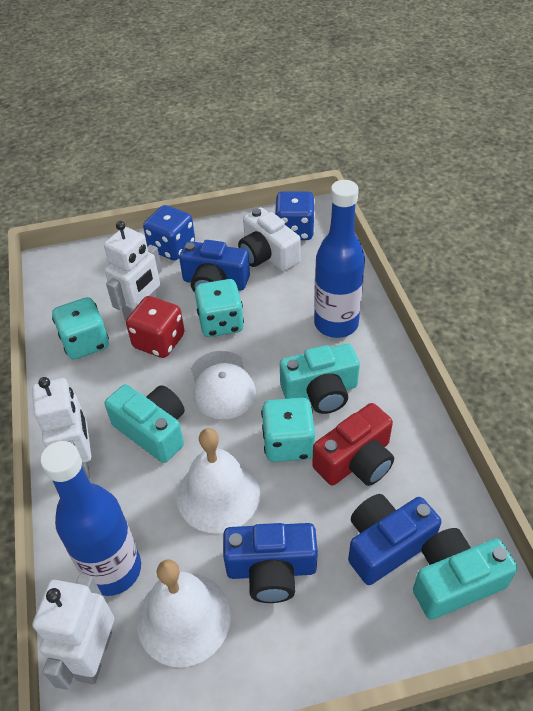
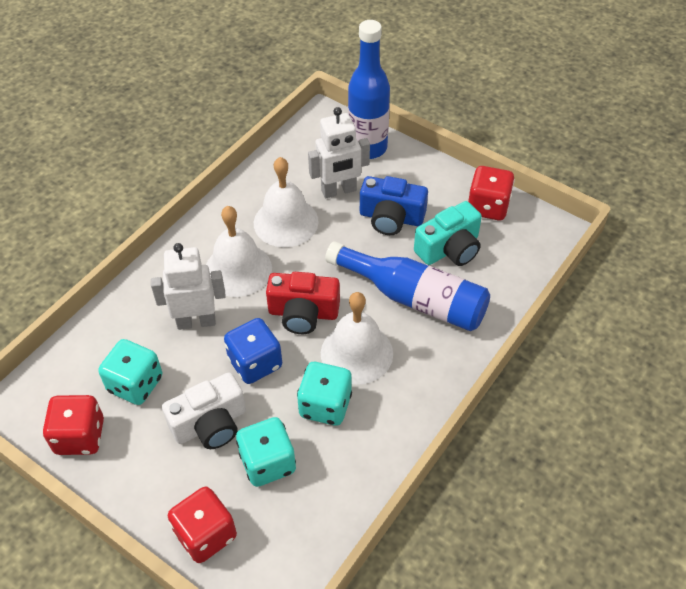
blue camera: 3 -> 1
blue dice: 2 -> 1
red dice: 1 -> 3
turquoise camera: 3 -> 1
white bell: 2 -> 3
white cap: 1 -> 0
white robot: 3 -> 2

